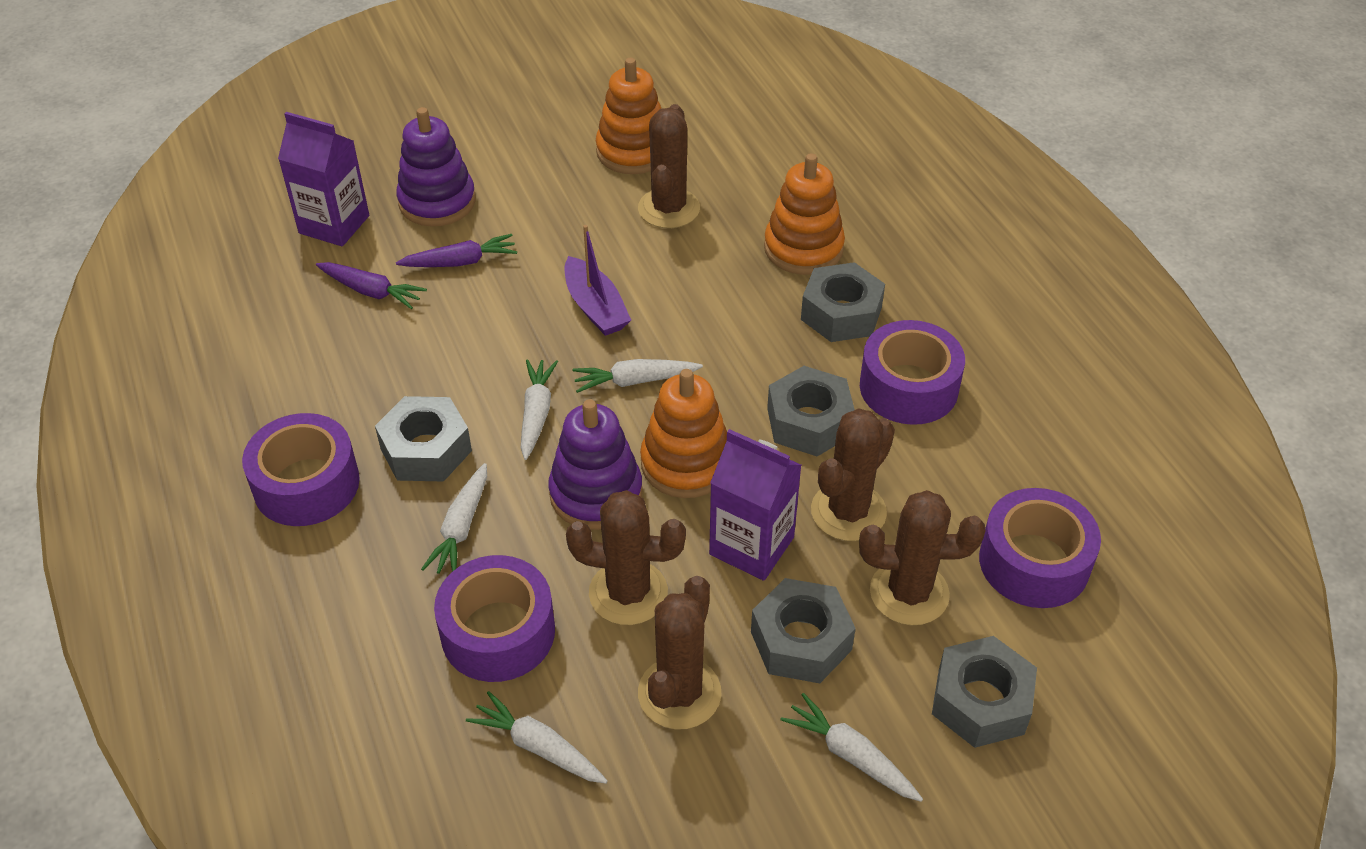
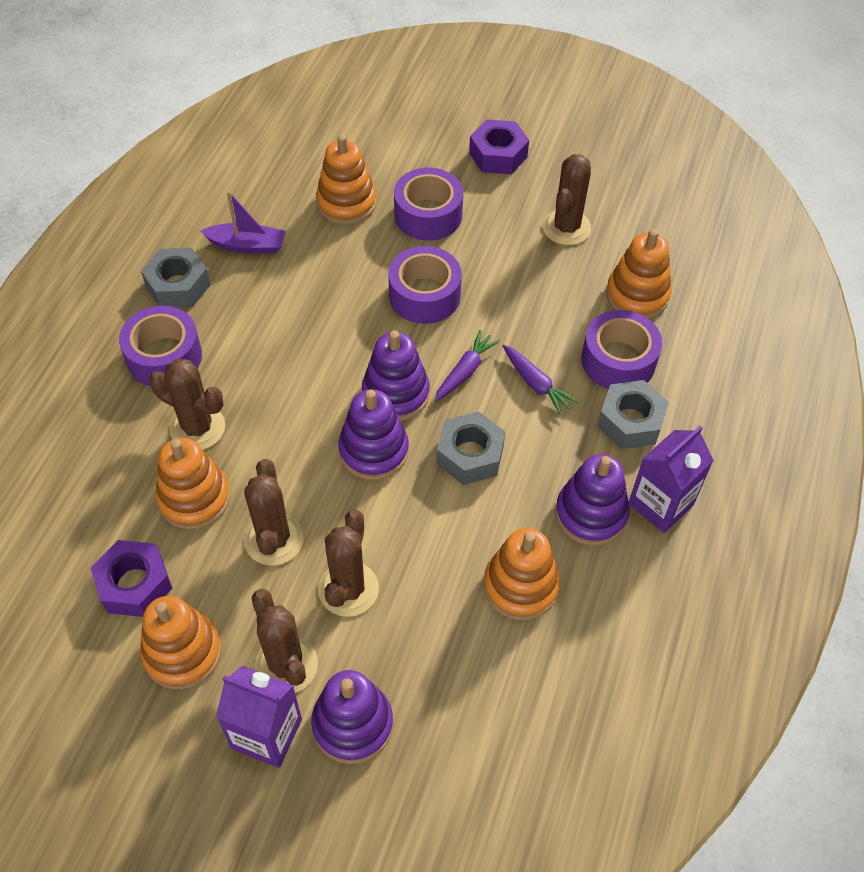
grey nut: 5 -> 3
orange stacking toy: 3 -> 5
purple nut: 0 -> 2
purple stacking toy: 2 -> 4
white carrot: 5 -> 0

